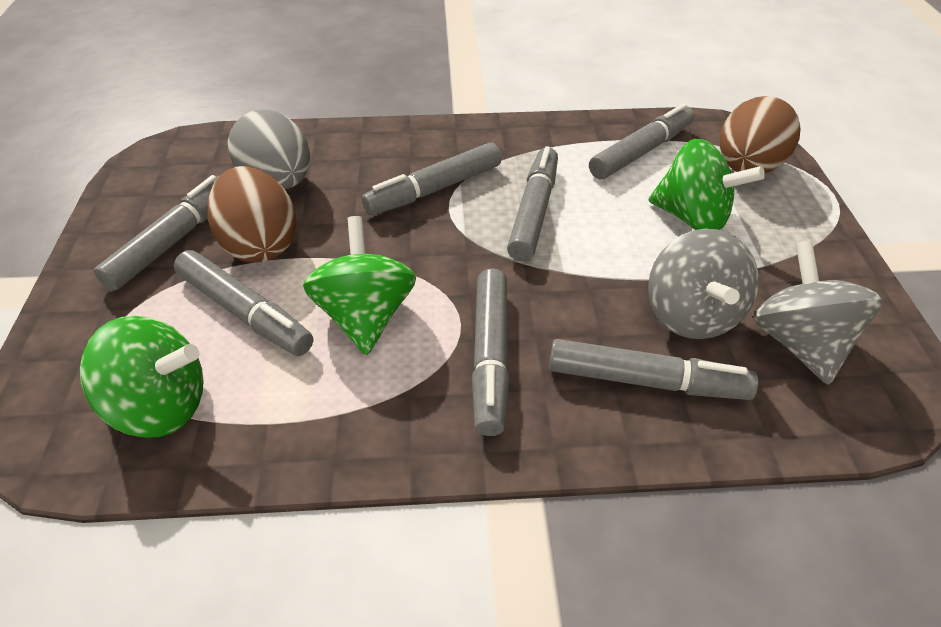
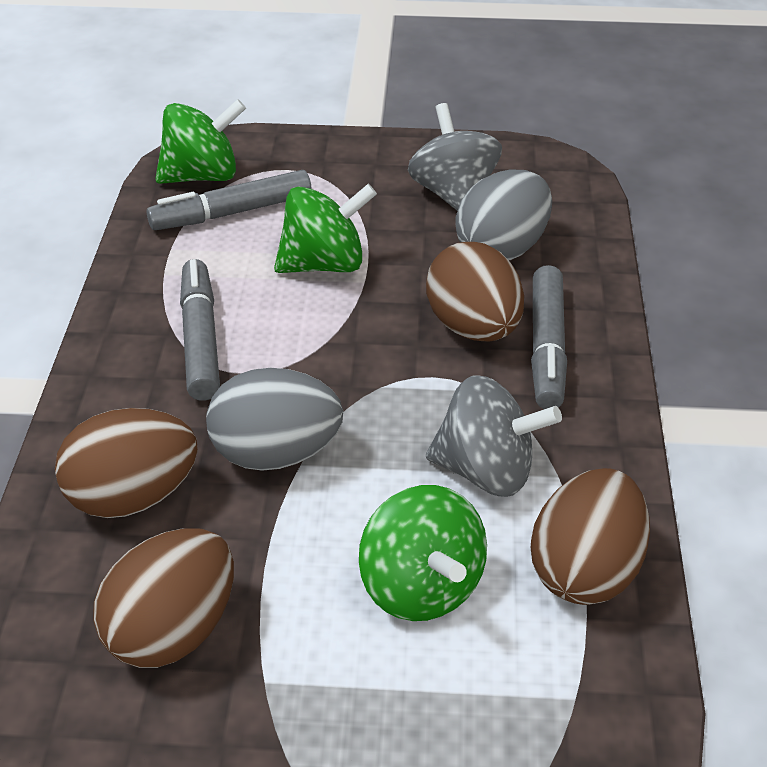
brown egg: 2 -> 4
grey egg: 1 -> 2
grey marker: 7 -> 3

